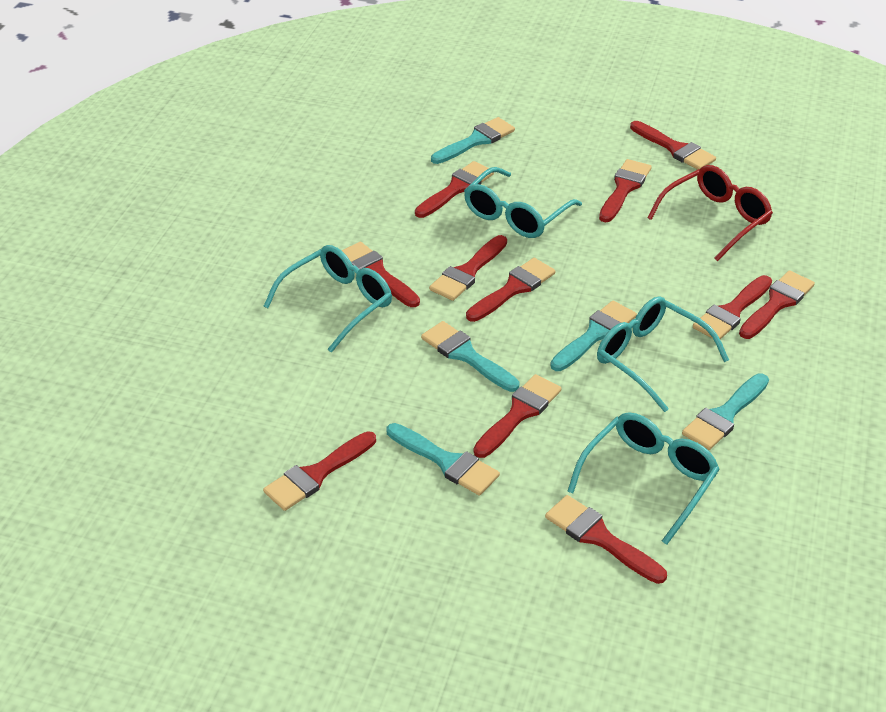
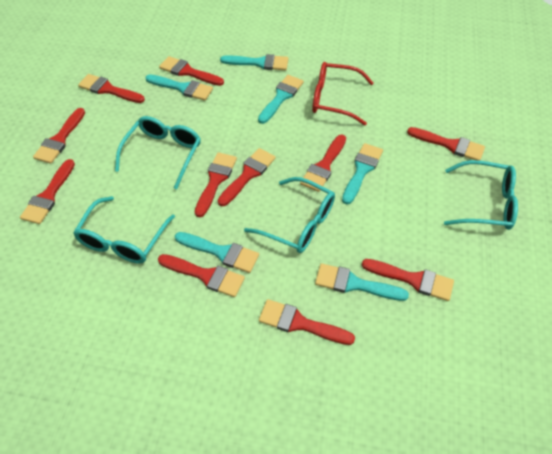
turquoise brush: 5 -> 6

